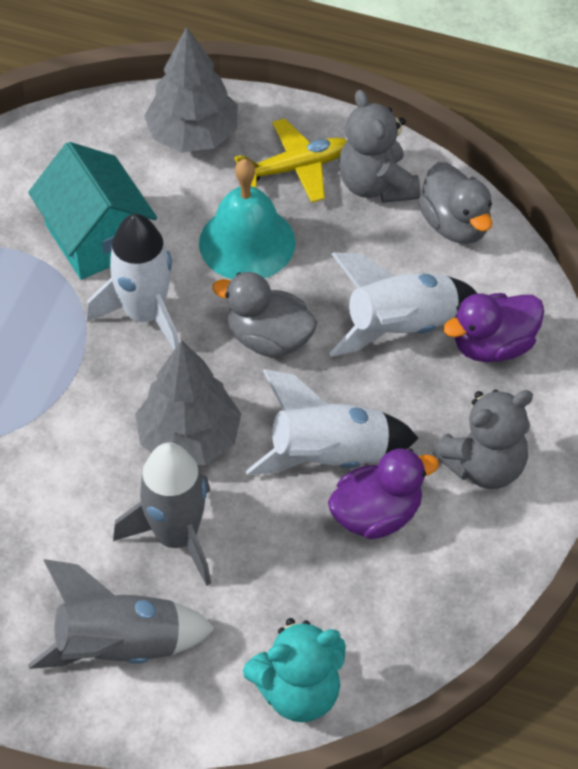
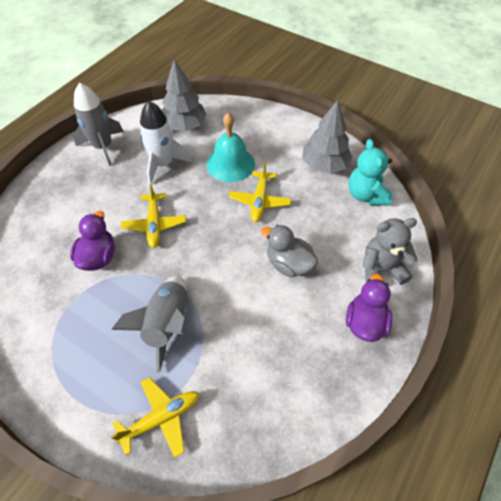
grey duck: 2 -> 1
grey teddy bear: 2 -> 1
turquoise house: 1 -> 0
white rocket: 3 -> 1
yellow plane: 1 -> 3

